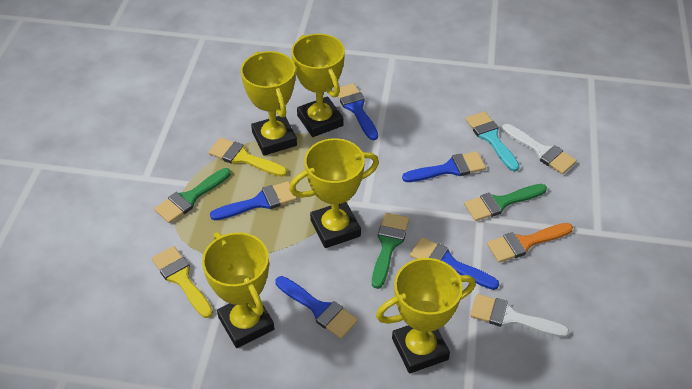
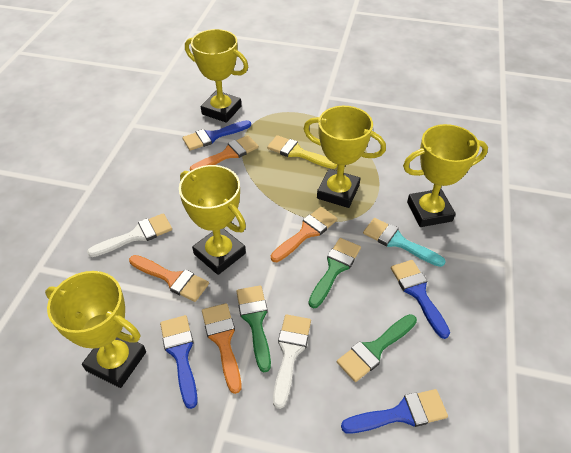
blue brush: 5 -> 4
orange brush: 1 -> 4
yellow brush: 2 -> 1

